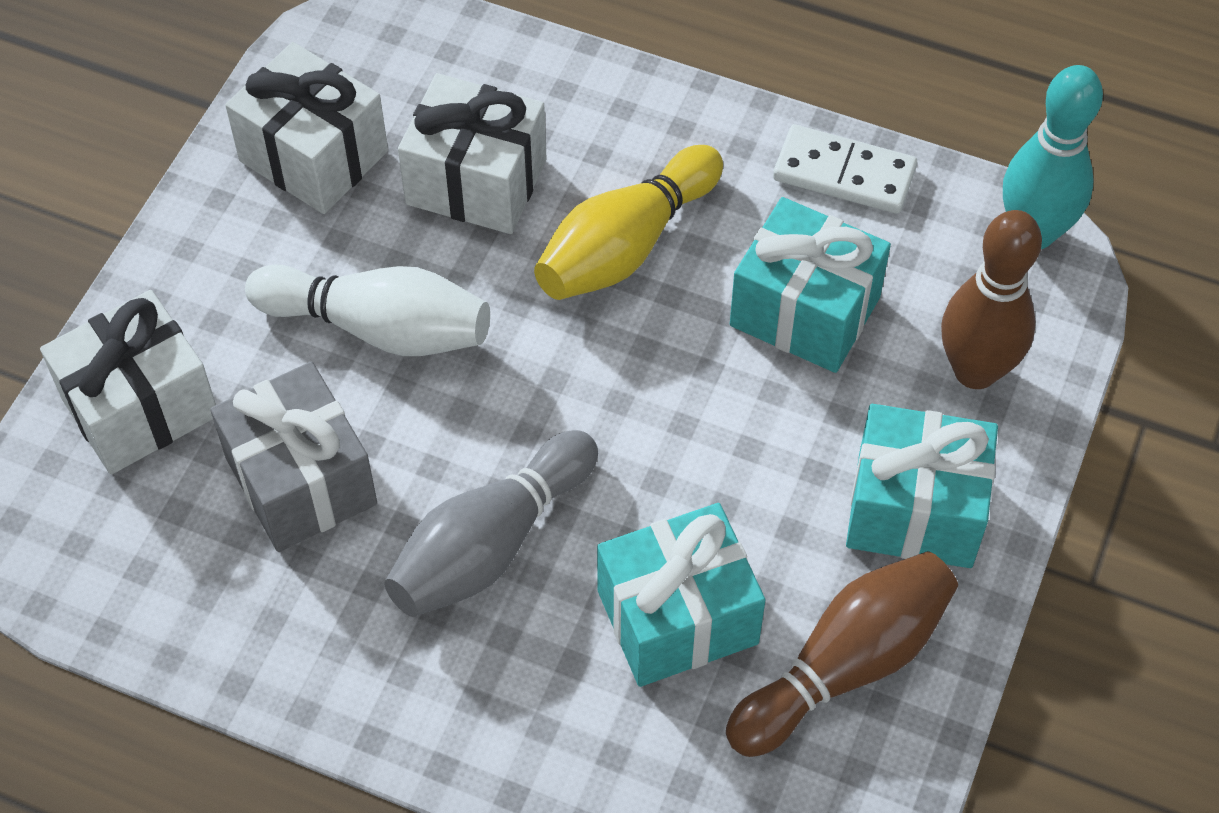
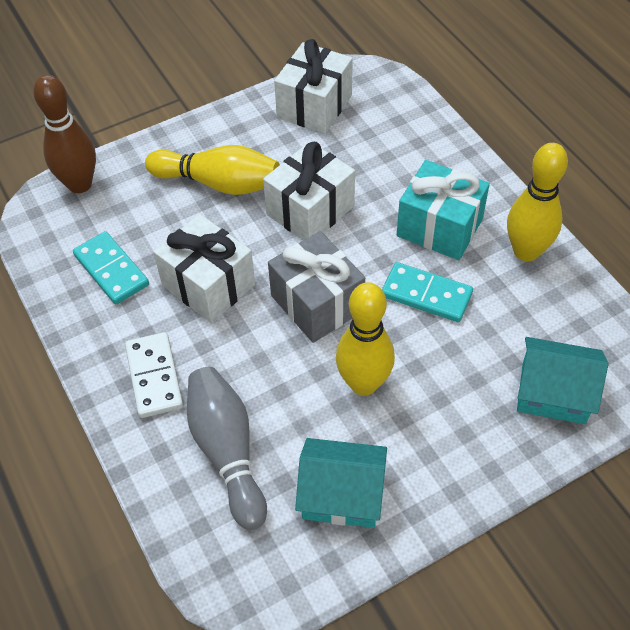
brown bowling pin: 2 -> 1
turquoise bowling pin: 1 -> 0
turquoise domino: 0 -> 2
turquoise gift: 3 -> 1
turquoise house: 0 -> 2
white bowling pin: 1 -> 0
yellow bowling pin: 1 -> 3

